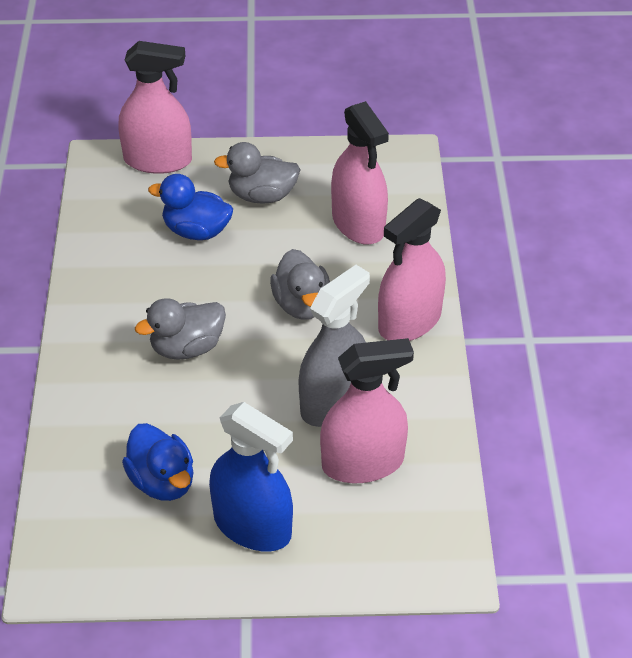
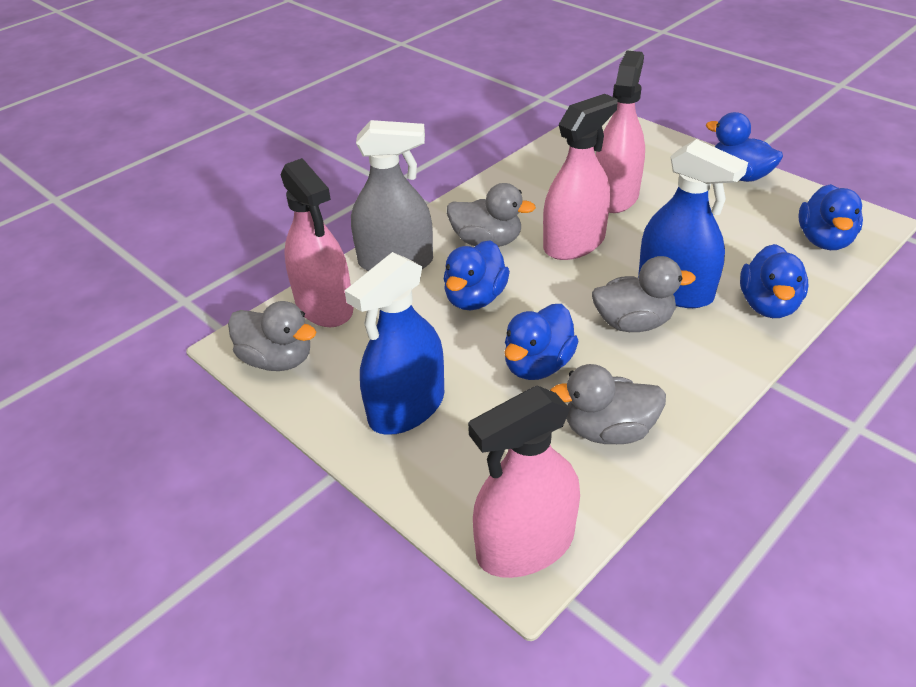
blue duck: 2 -> 5
blue spray bottle: 1 -> 2
grey duck: 3 -> 4

